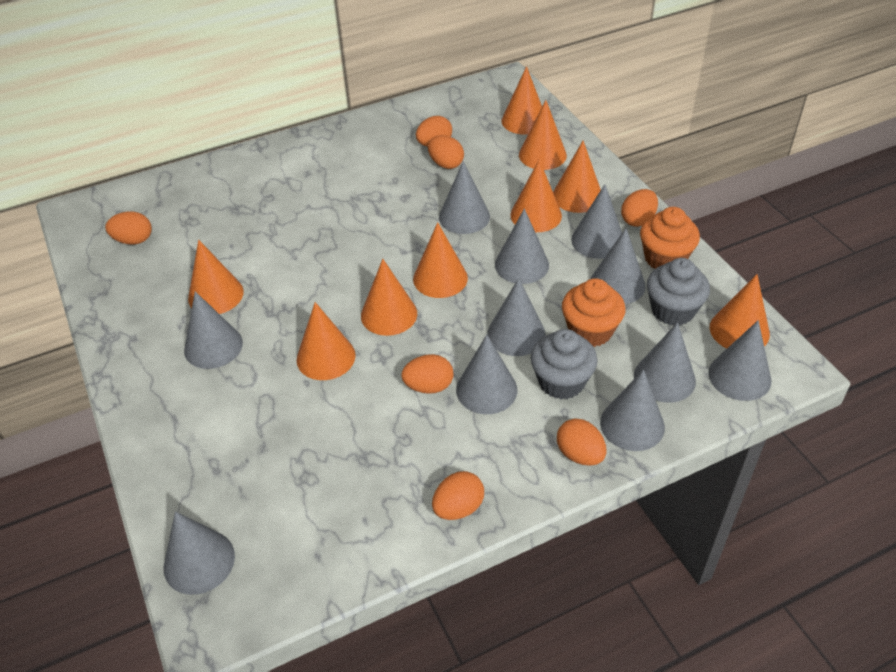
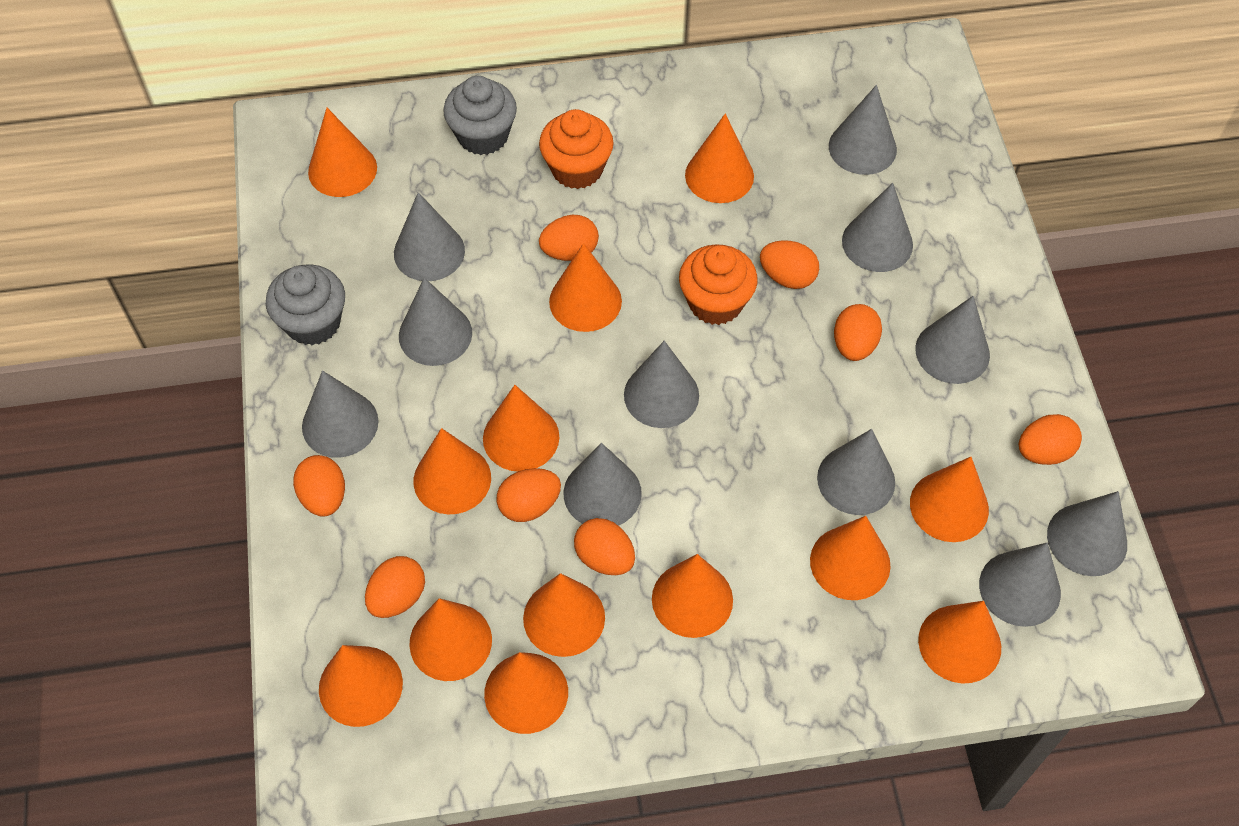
orange cone: 9 -> 13
orange egg: 7 -> 8

